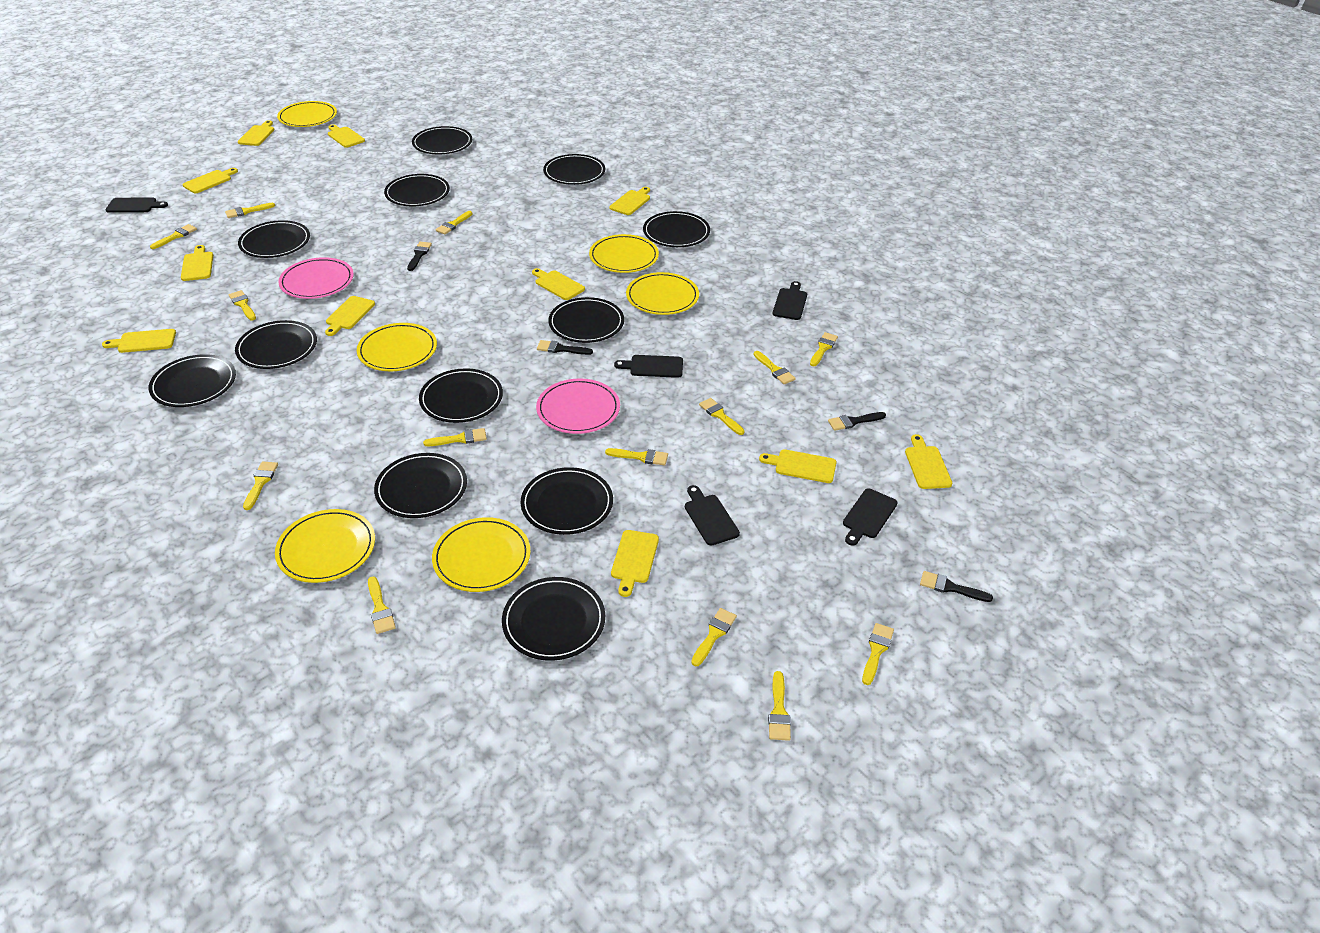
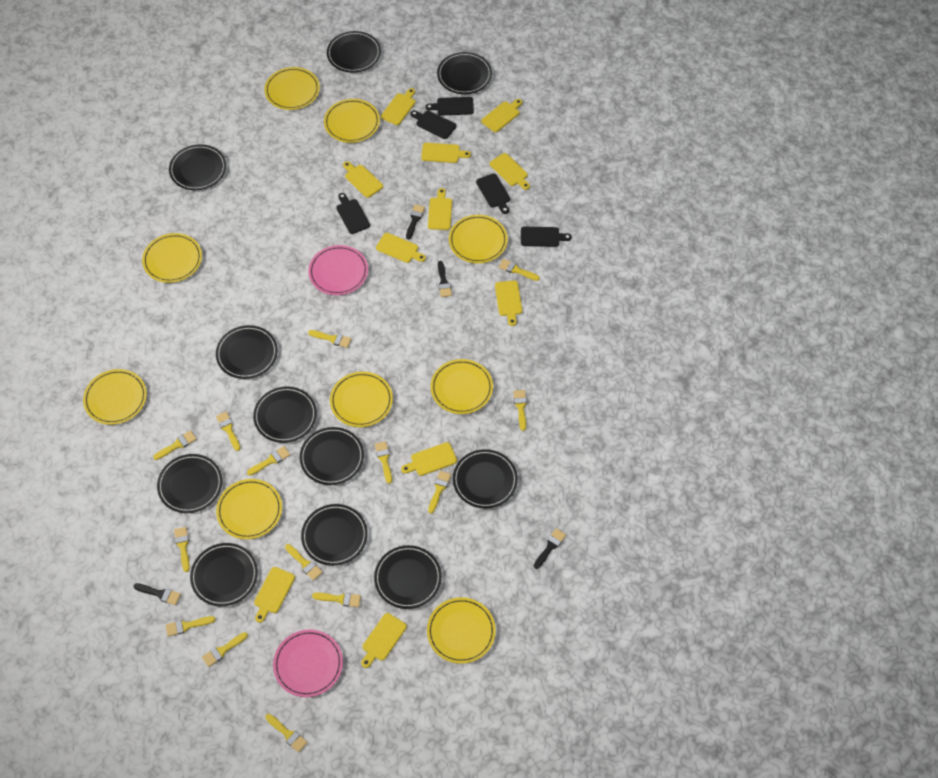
black plate: 12 -> 11
yellow plate: 6 -> 9

